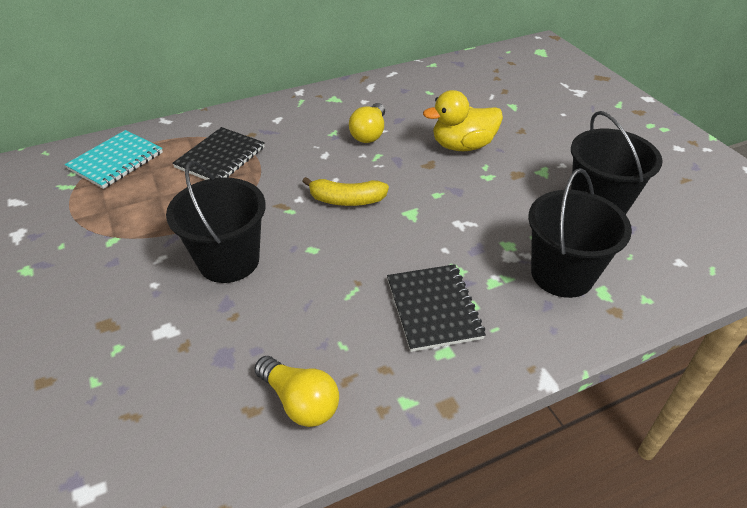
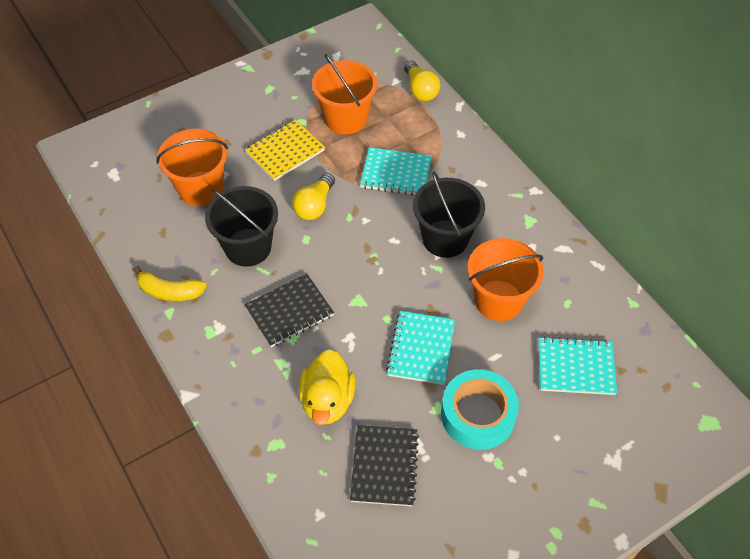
black bucket: 3 -> 2
orange bucket: 0 -> 3
turquoise notebook: 1 -> 3
turquoise tape: 0 -> 1
yellow notebook: 0 -> 1

